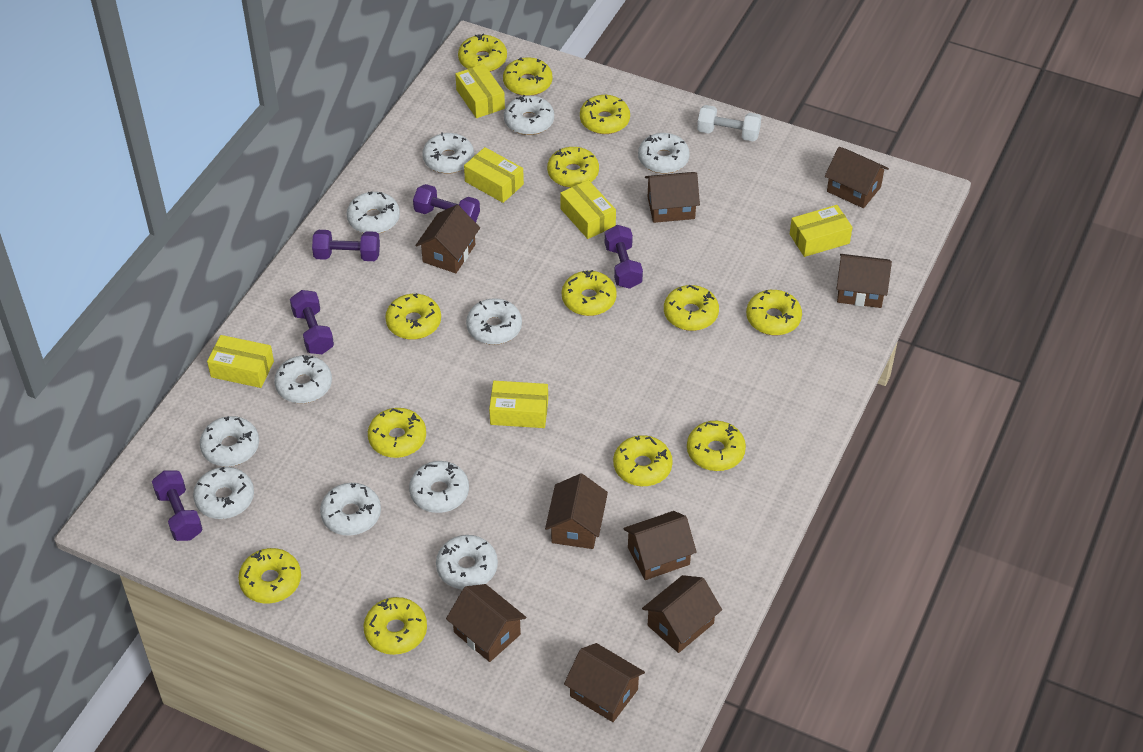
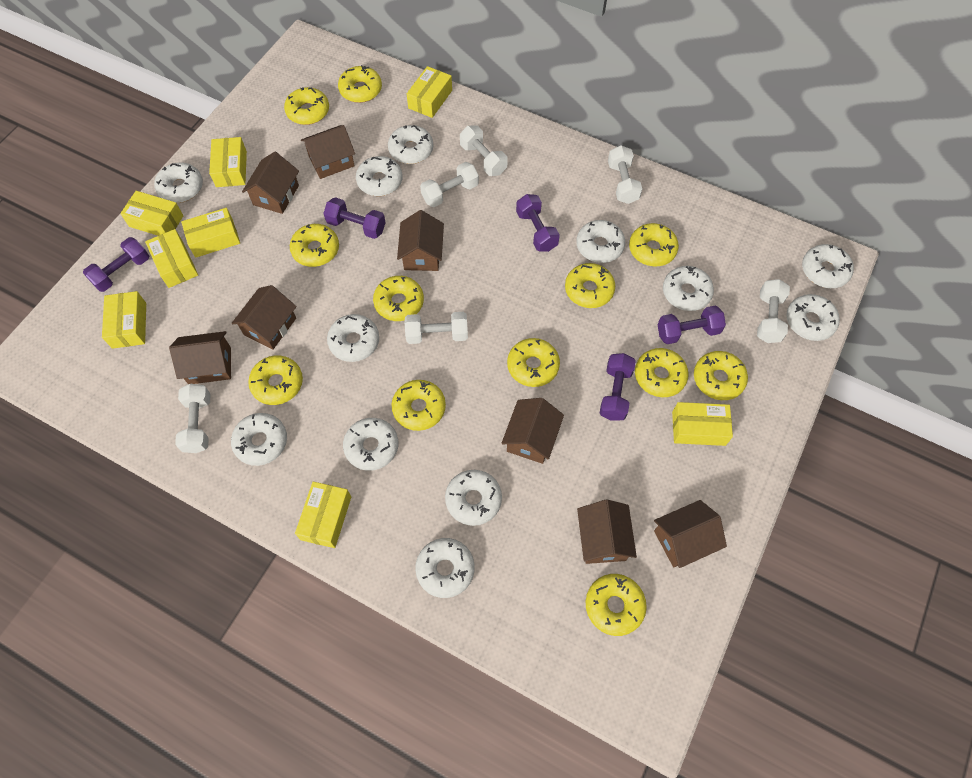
brown house: 9 -> 8
white donut: 11 -> 12
white dumbbell: 1 -> 6
yellow box: 6 -> 8
yellow donut: 13 -> 12

